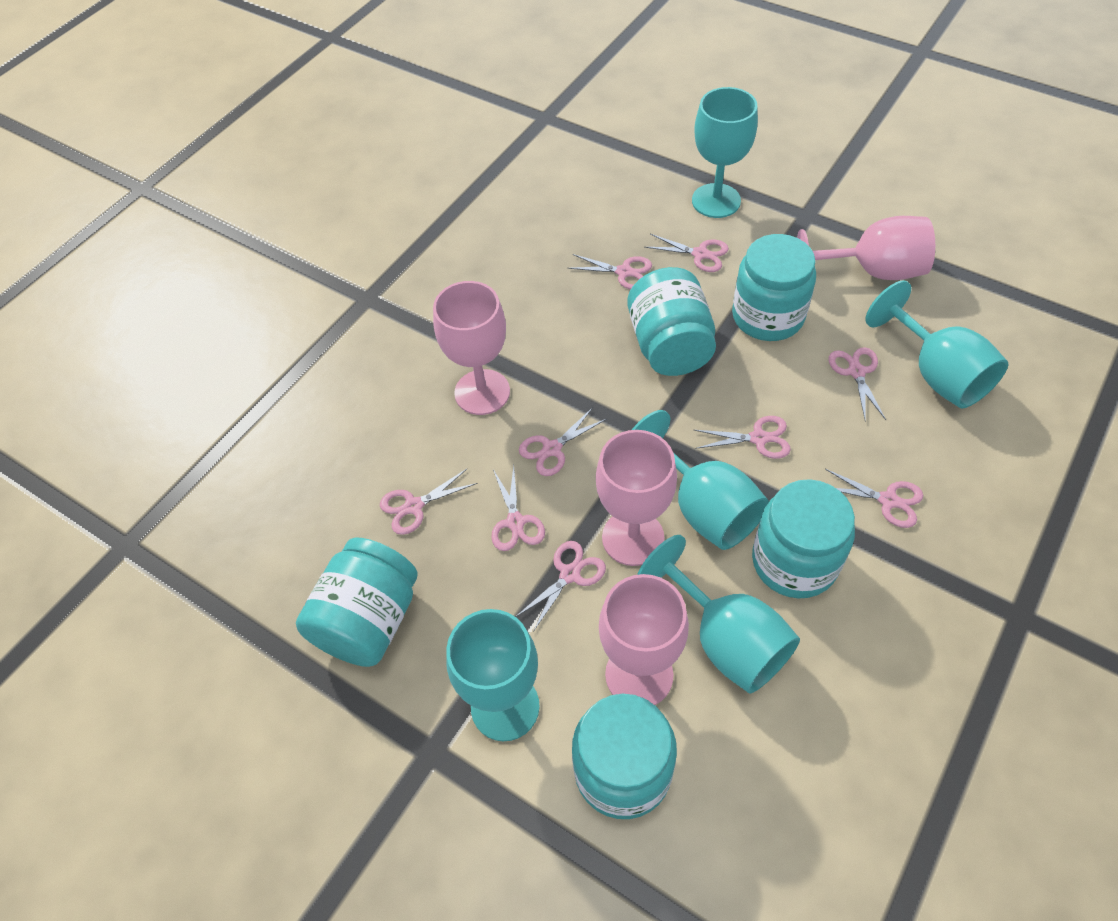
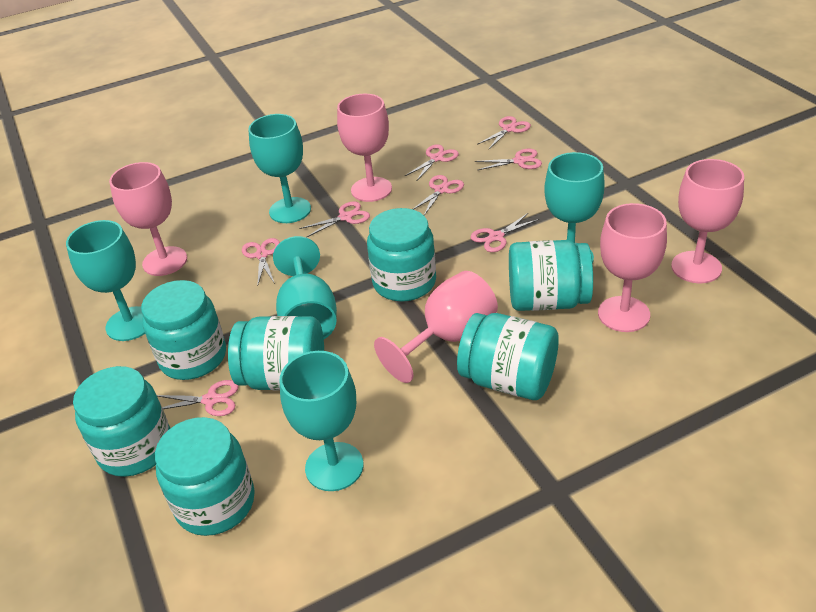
pink goblet: 4 -> 5
pink scissors: 9 -> 8
turquoise jar: 5 -> 7

